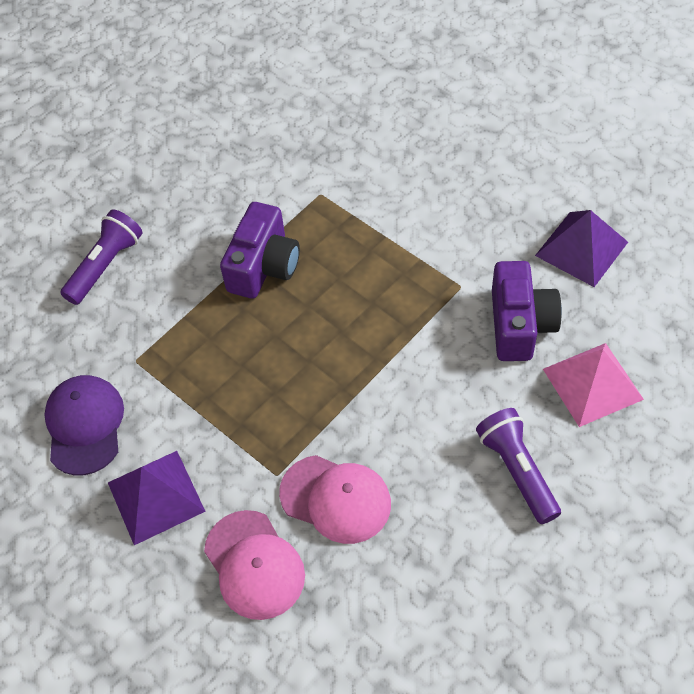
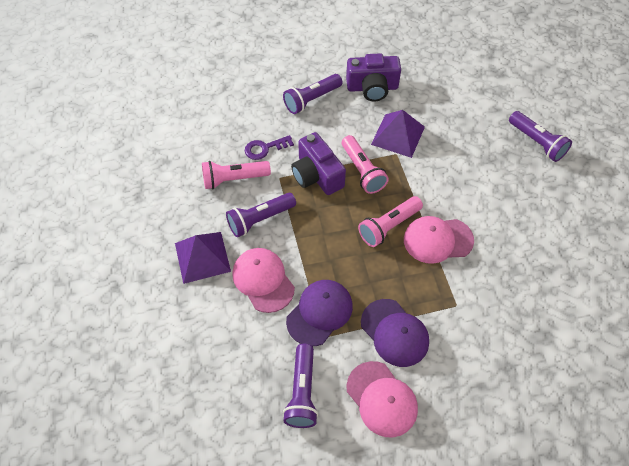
pink cap: 2 -> 3
pink flashlight: 0 -> 3
pink pyramid: 1 -> 0
purple cap: 1 -> 2
purple flashlight: 2 -> 4
purple key: 0 -> 1

